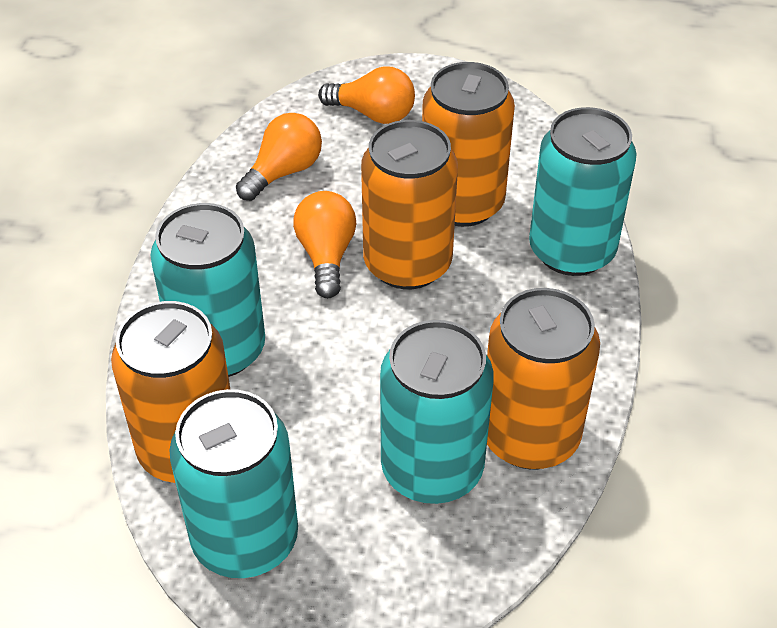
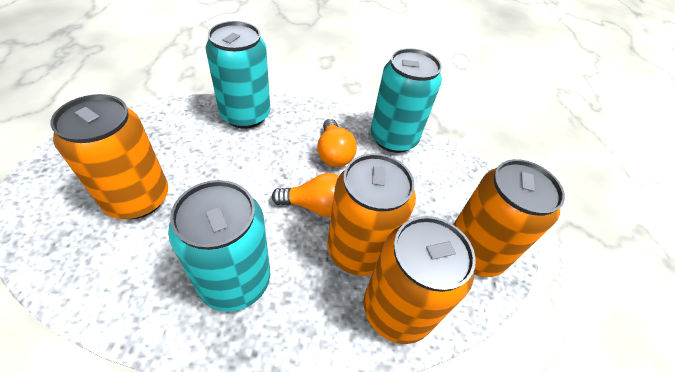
orange light bulb: 3 -> 2
turquoise can: 4 -> 3

